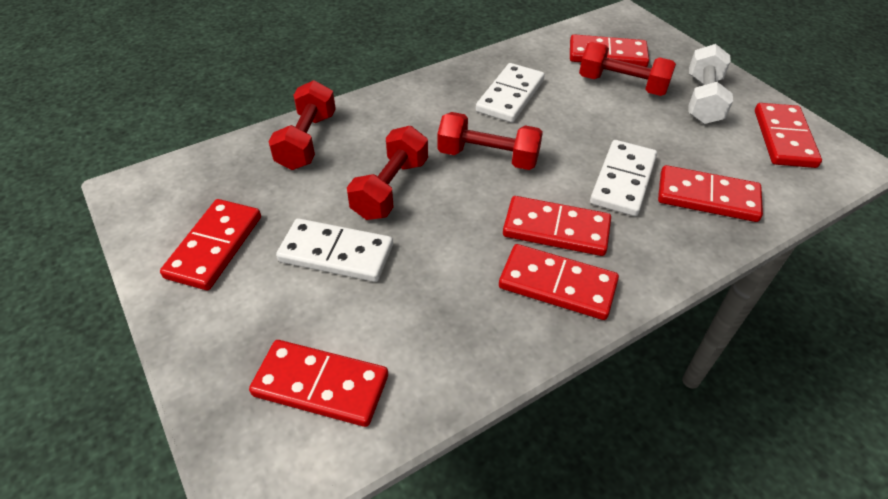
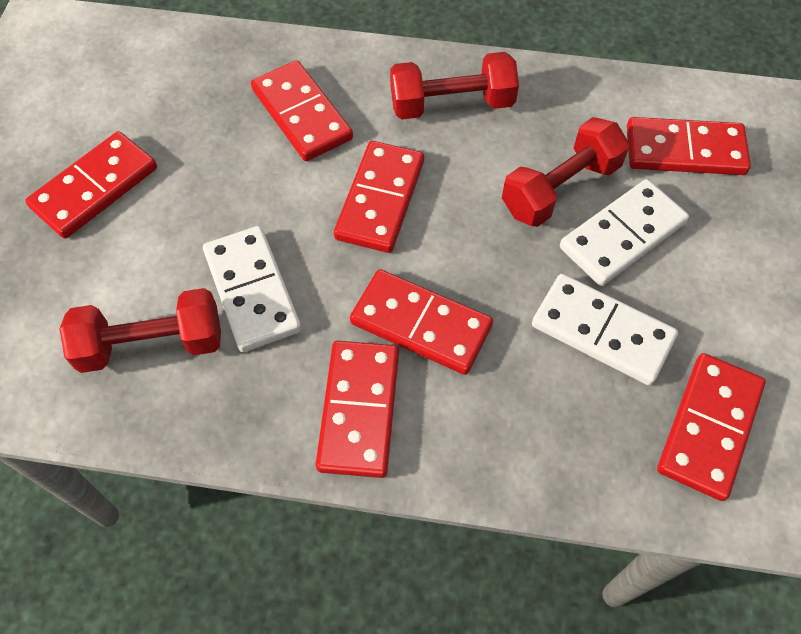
red dumbbell: 4 -> 3
white dumbbell: 1 -> 0

